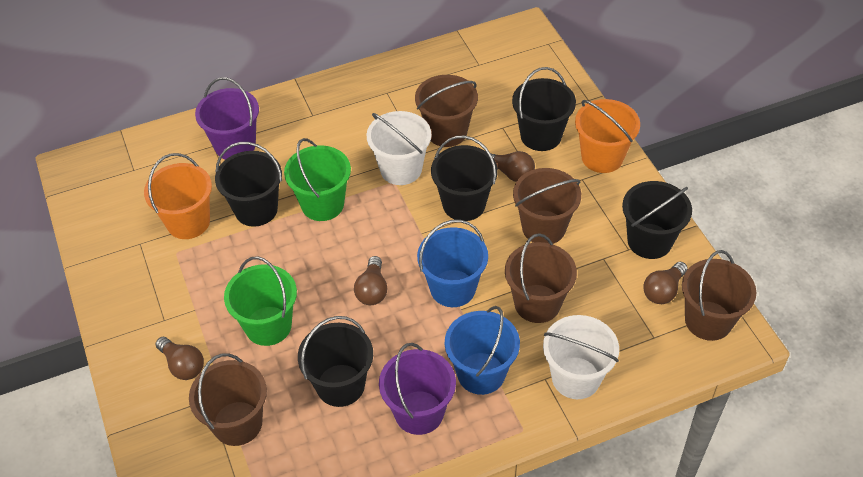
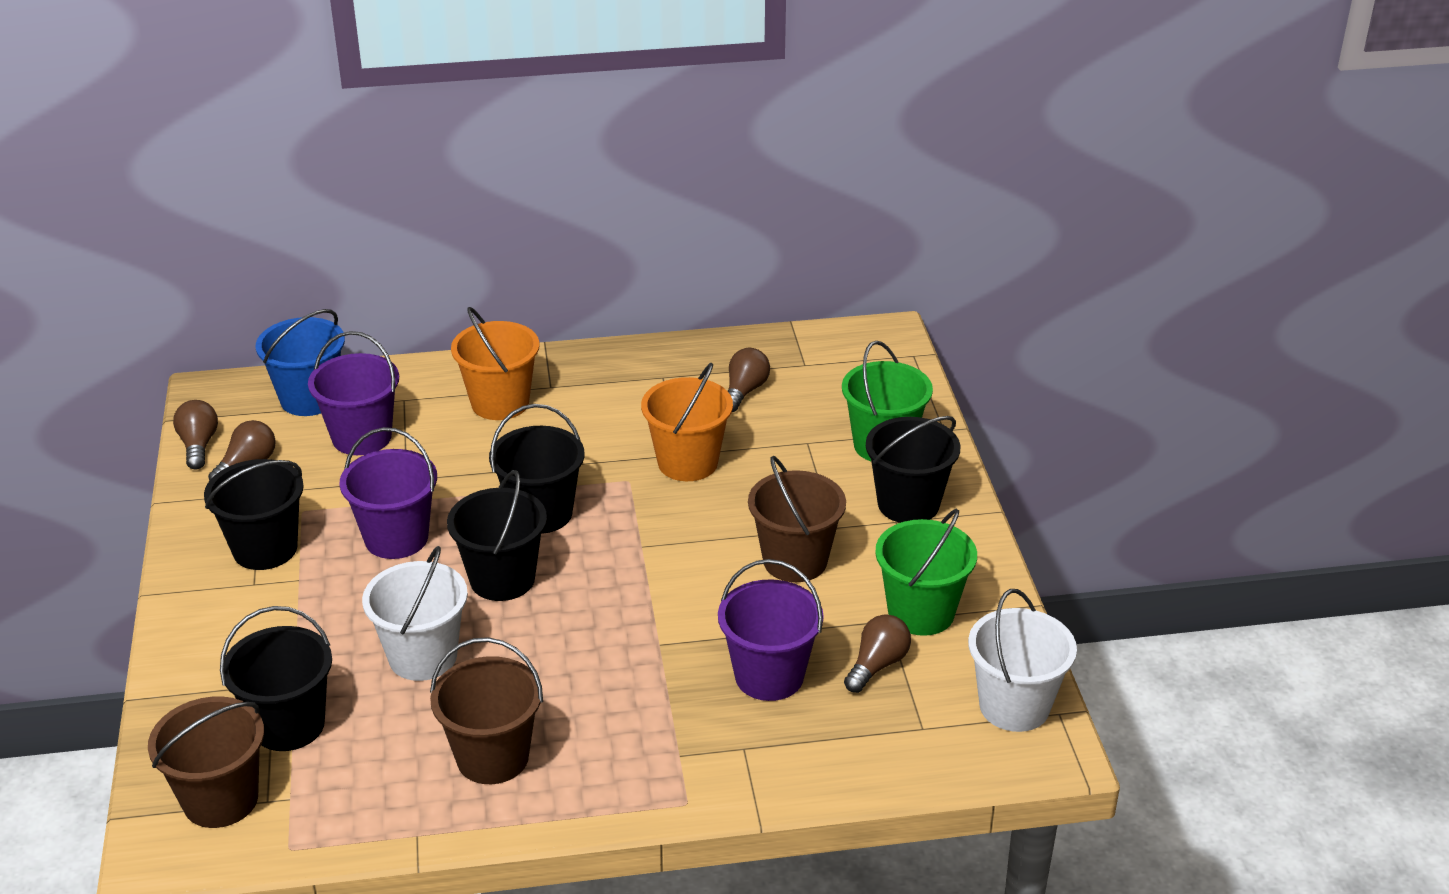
blue bucket: 2 -> 1
brown bucket: 5 -> 3
purple bucket: 2 -> 3

